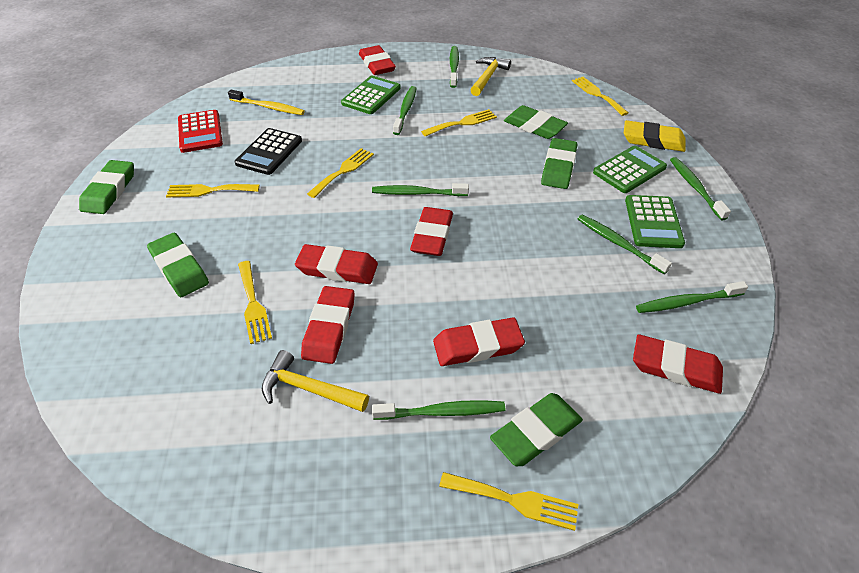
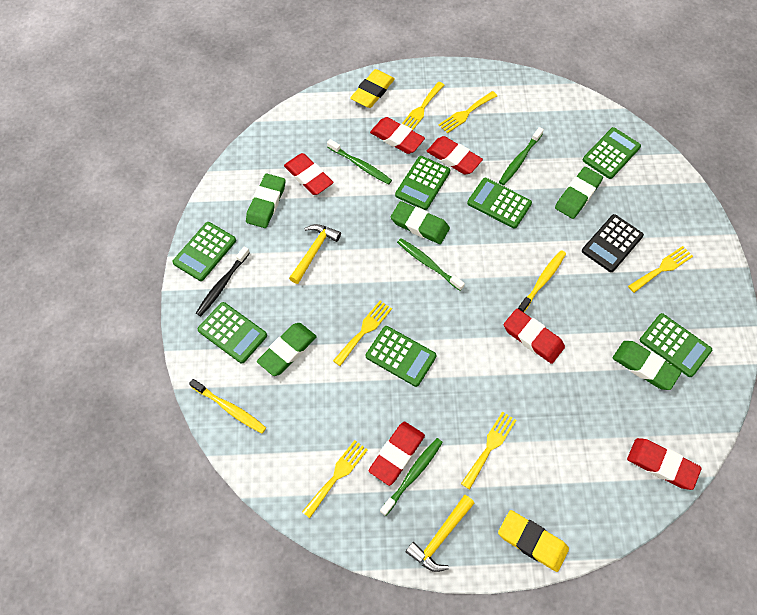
black toothbrush: 0 -> 1
green calculator: 3 -> 7
green toothbrush: 7 -> 4
red calculator: 1 -> 0
yellow eraser: 1 -> 2
yellow toothbrush: 1 -> 2

